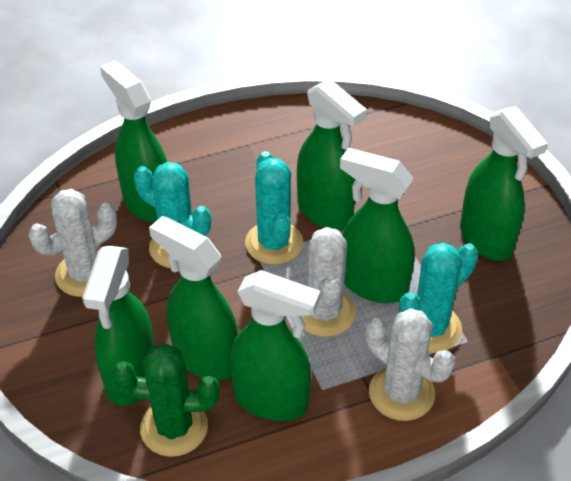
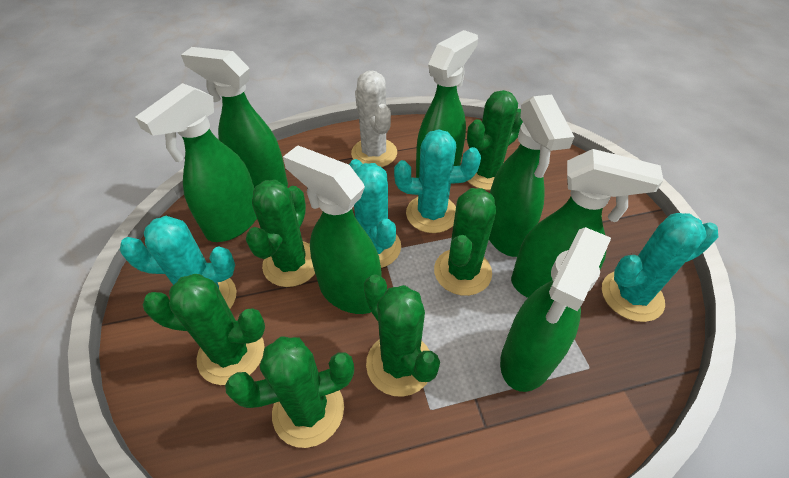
green cactus: 1 -> 6
turquoise cactus: 3 -> 4
white cactus: 3 -> 1

